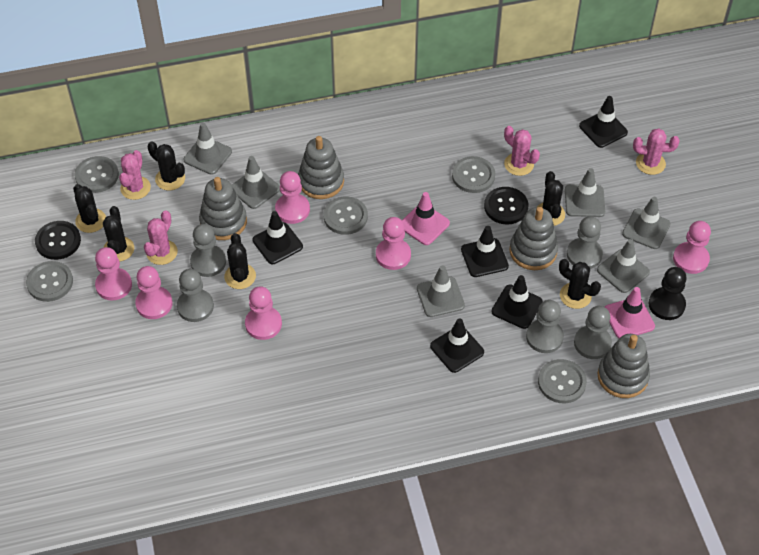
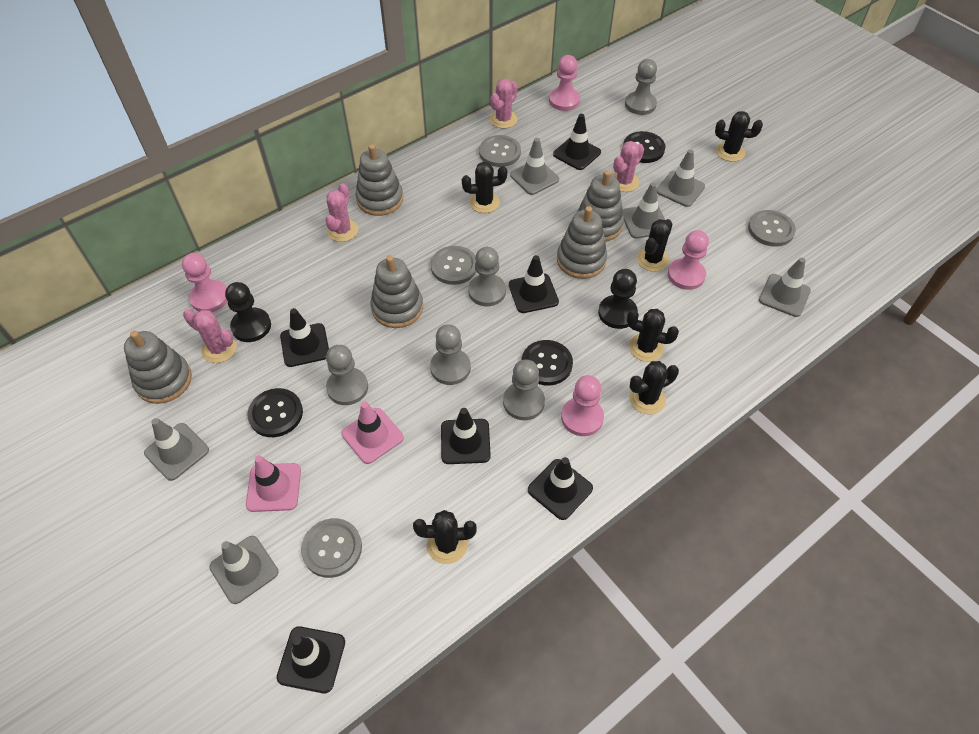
black button: 2 -> 3
black pawn: 1 -> 2
black traffic cone: 5 -> 6
grey button: 5 -> 4
grey stacking toy: 4 -> 5
pink pawn: 6 -> 4

